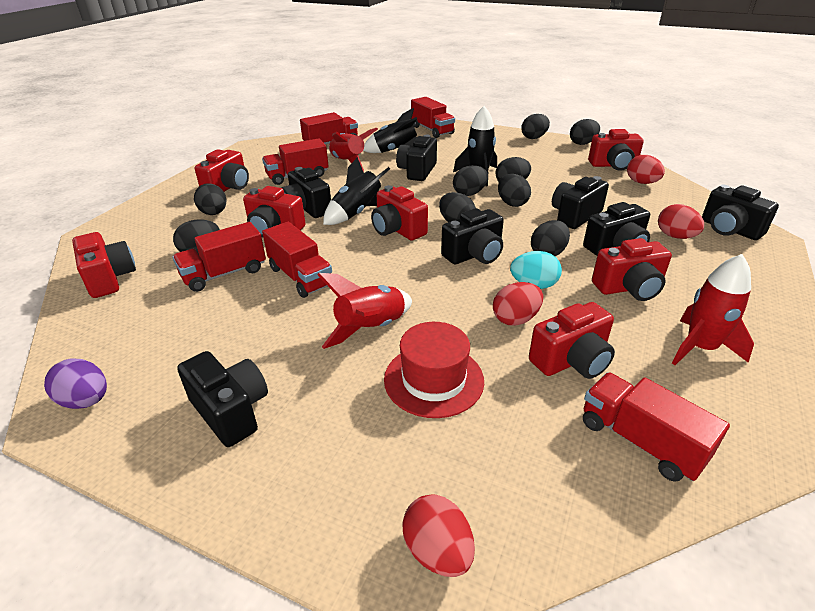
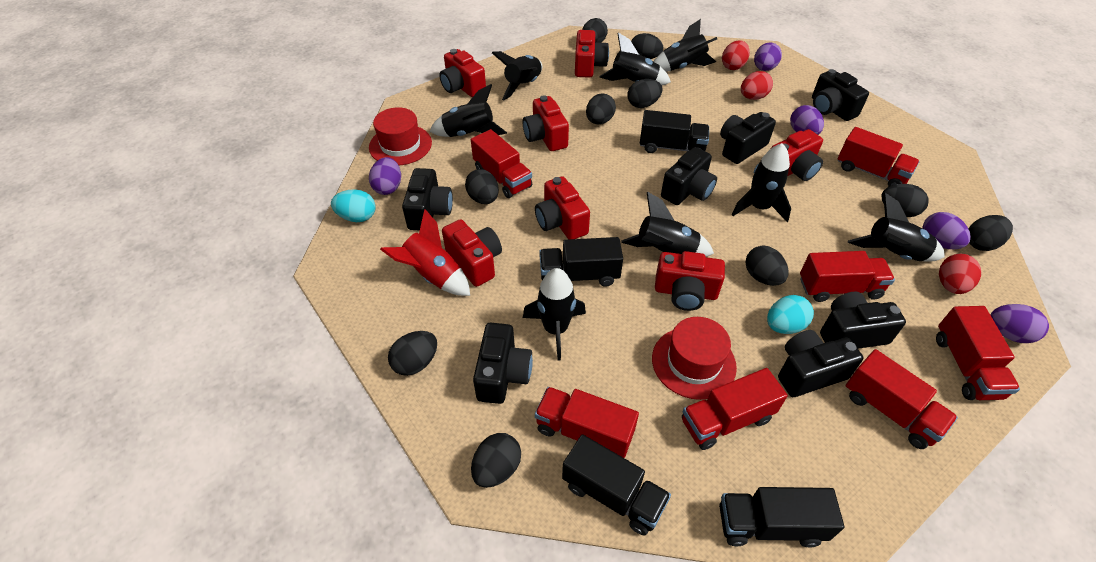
black egg: 9 -> 10
black rocket: 3 -> 8
black truck: 0 -> 4
purple egg: 1 -> 5
red egg: 4 -> 3
red hat: 1 -> 2
red rocket: 3 -> 1
red truck: 6 -> 7
turquoise egg: 1 -> 2

